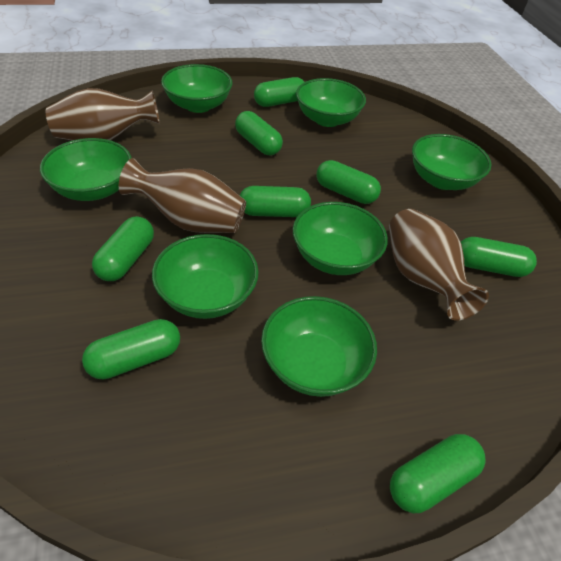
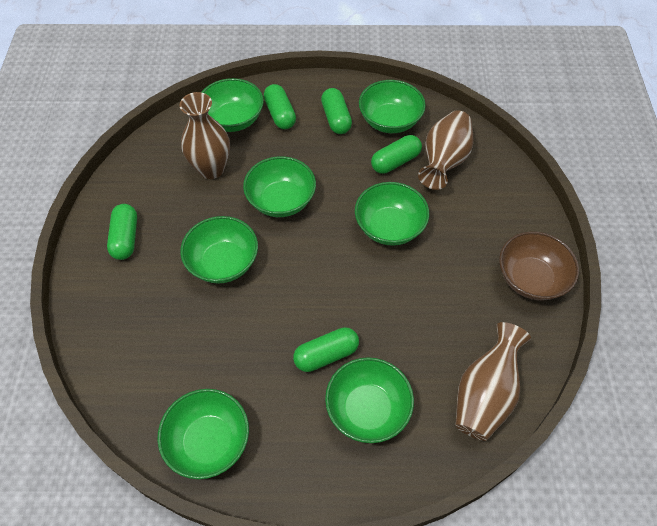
brown bowl: 0 -> 1
green capsule: 8 -> 5

